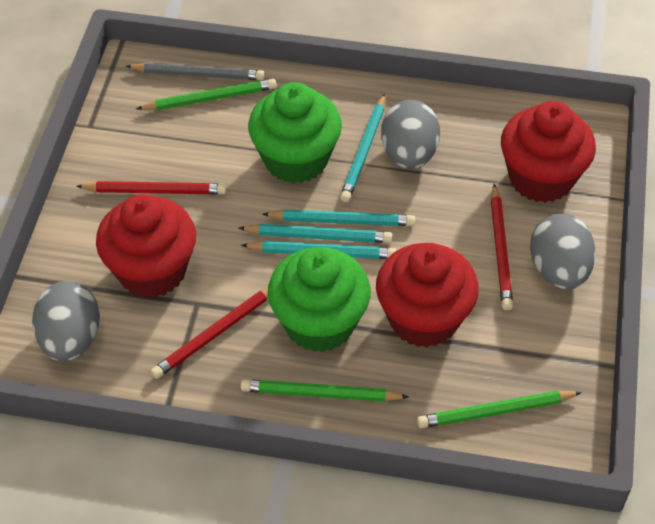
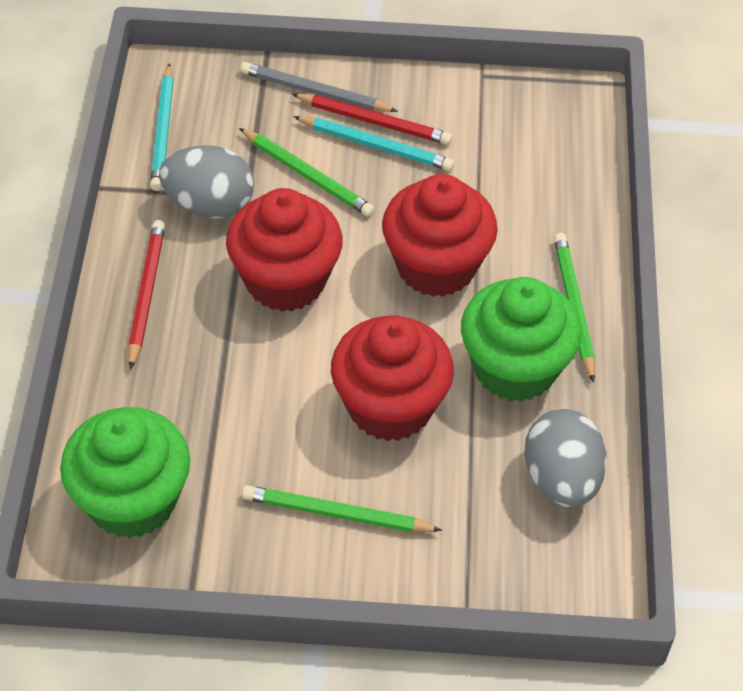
grey egg: 3 -> 2
red pencil: 3 -> 2
turquoise pencil: 4 -> 2

